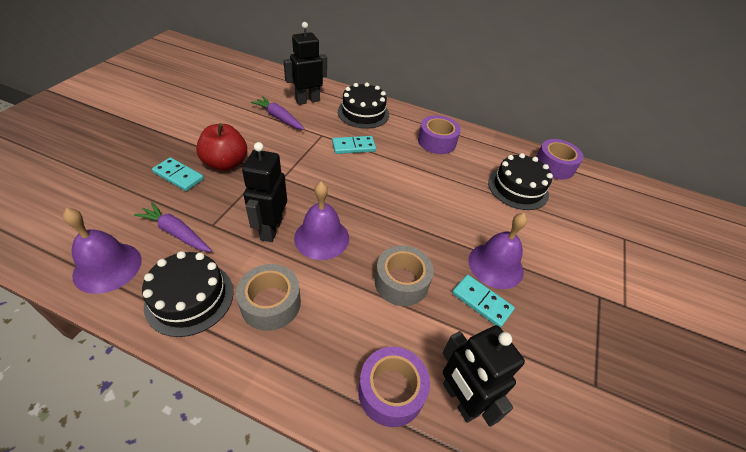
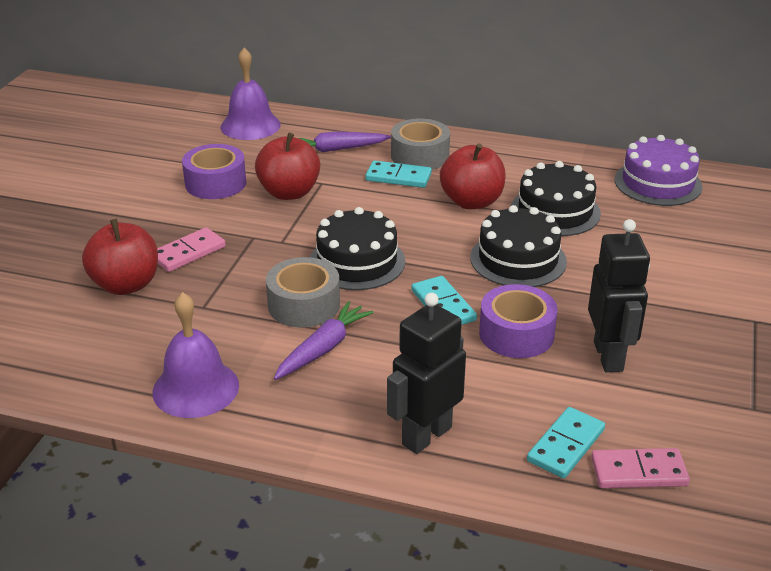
black robot: 3 -> 2
pink domino: 0 -> 2
purple bell: 3 -> 2
purple cake: 0 -> 1
purple tape: 3 -> 2
red apple: 1 -> 3

